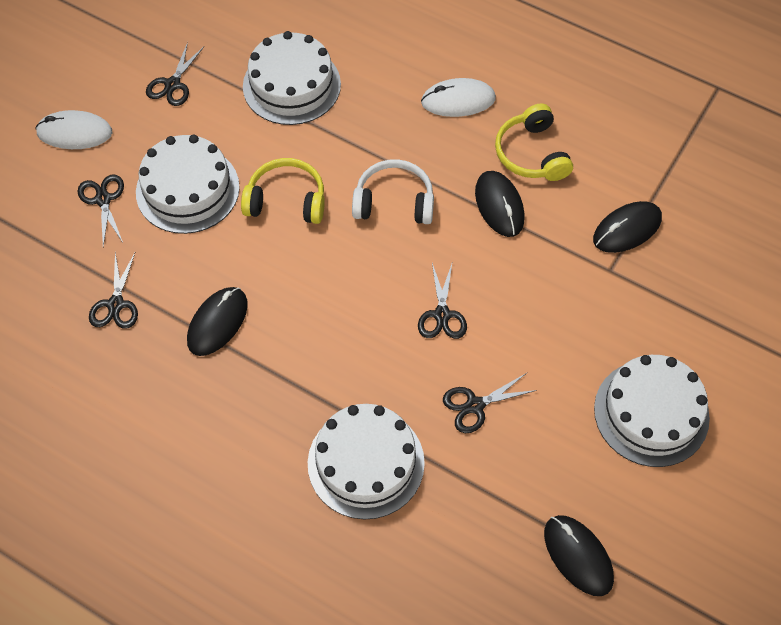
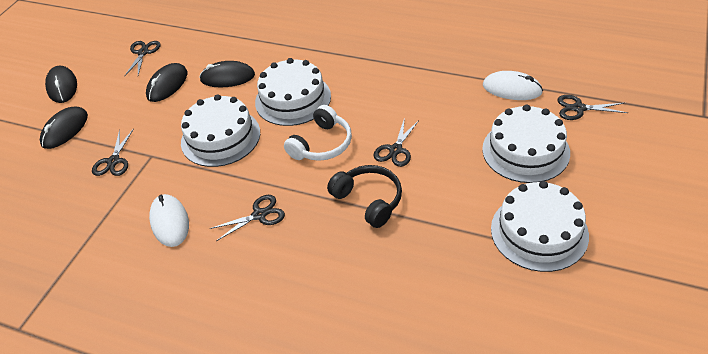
black headphones: 0 -> 1
yellow headphones: 2 -> 0

